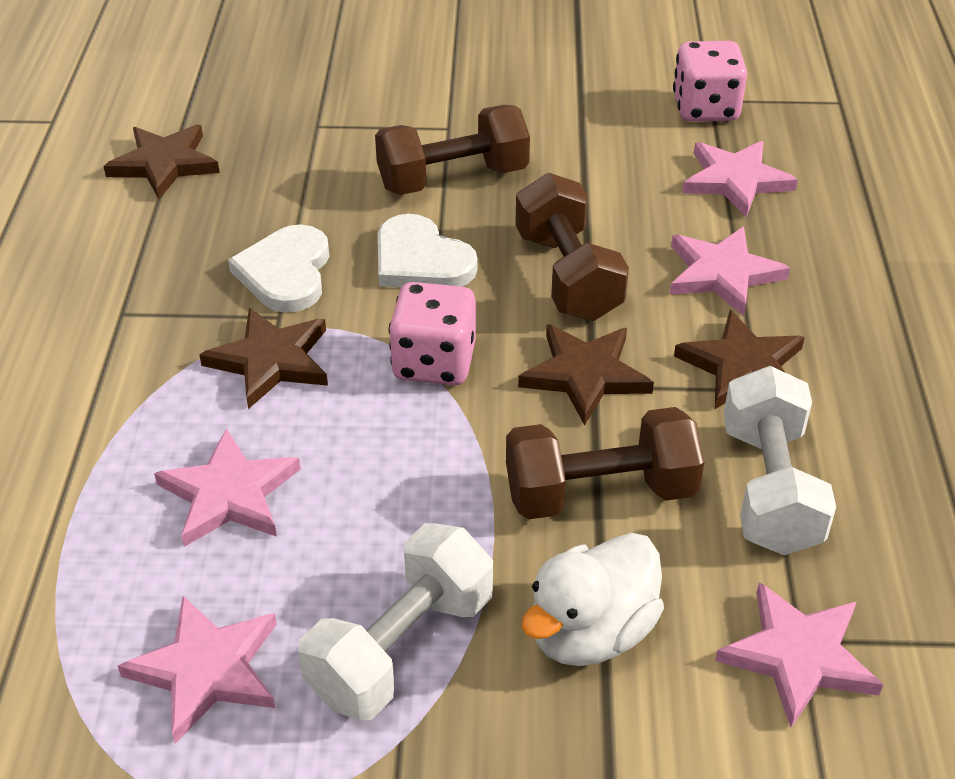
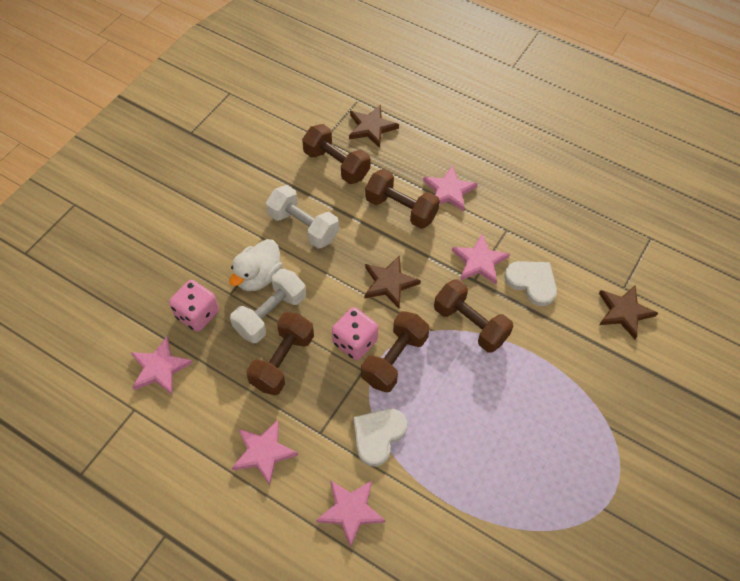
brown dumbbell: 3 -> 5
brown star: 4 -> 3

